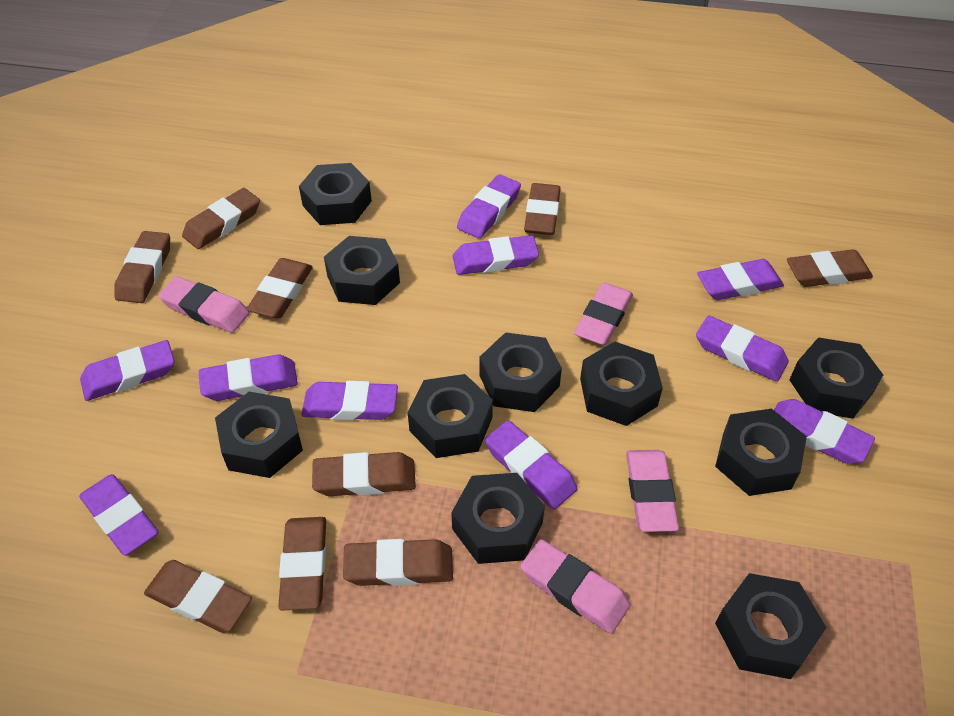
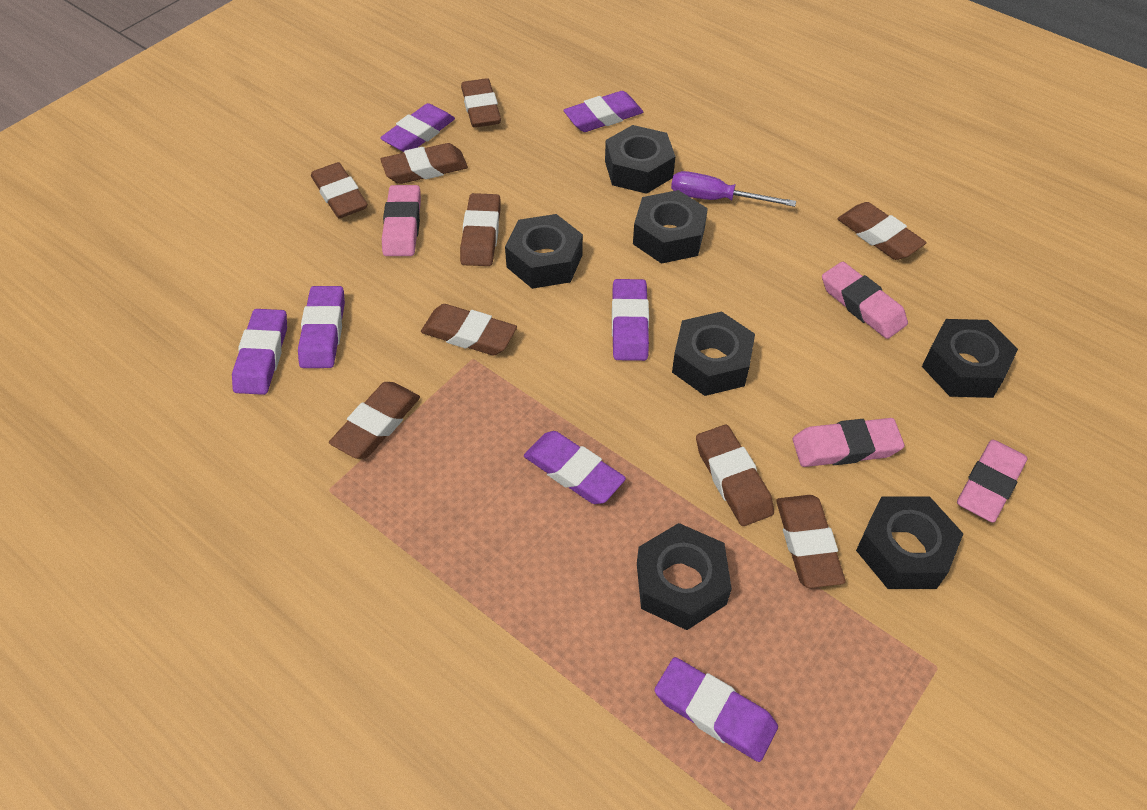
black nut: 10 -> 7
purple eraser: 10 -> 7
purple screwdriver: 0 -> 1

